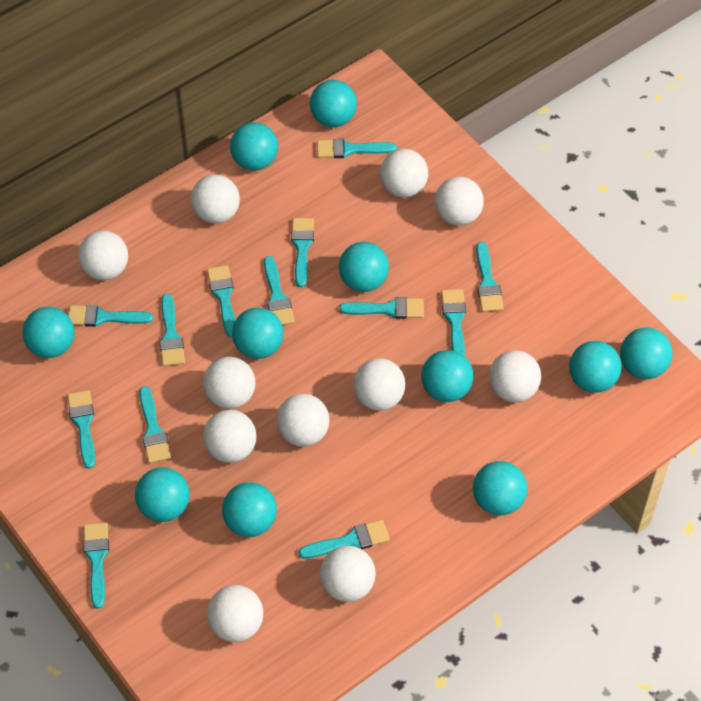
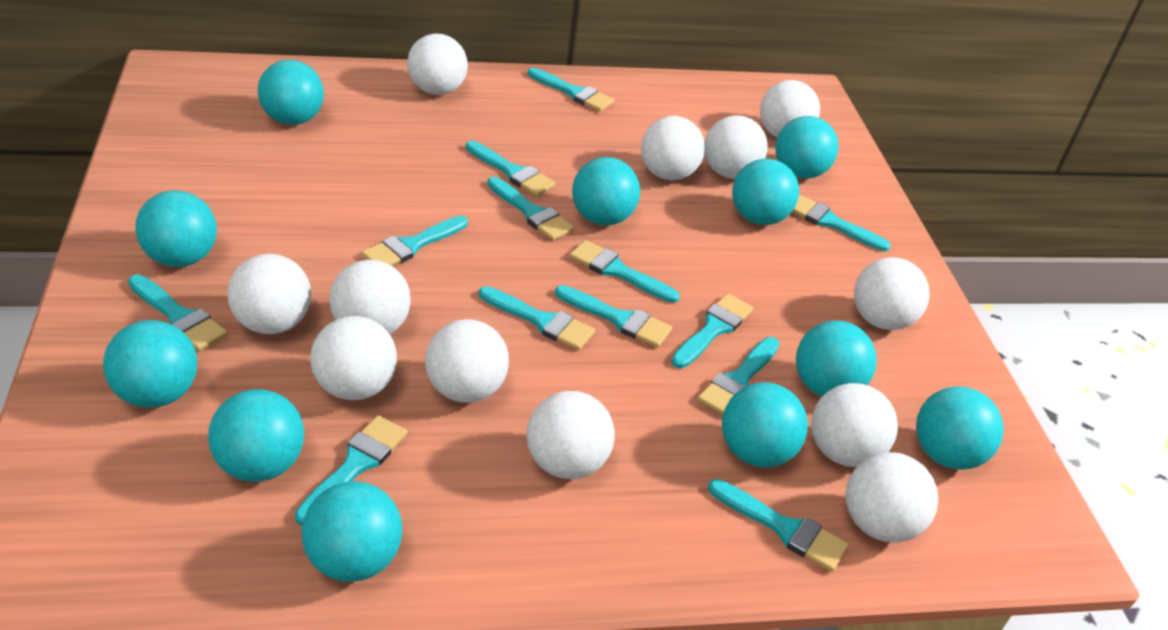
white ball: 11 -> 12

